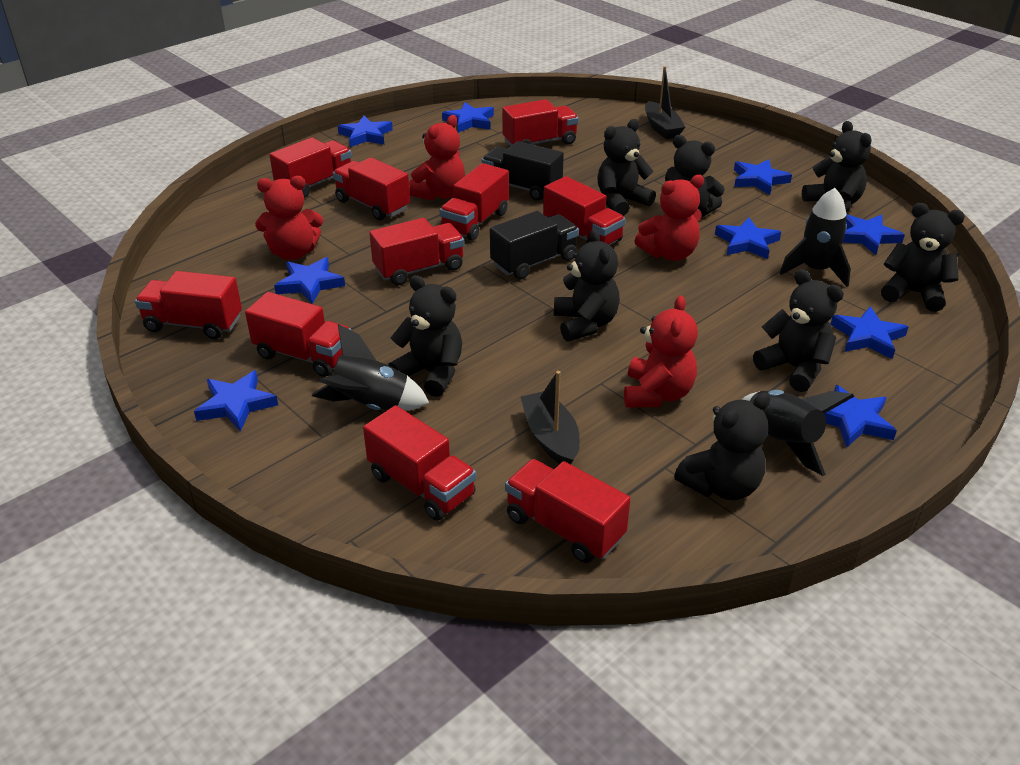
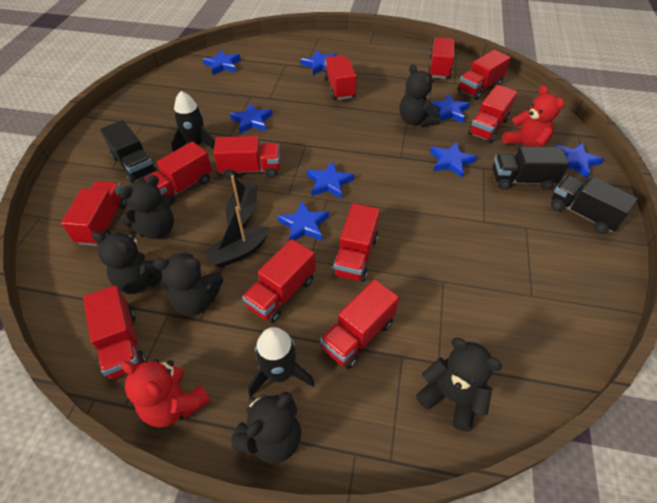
black rocket: 3 -> 2
black teddy bear: 8 -> 6
black truck: 2 -> 3
blue star: 9 -> 8
red teddy bear: 4 -> 2
red truck: 10 -> 11

